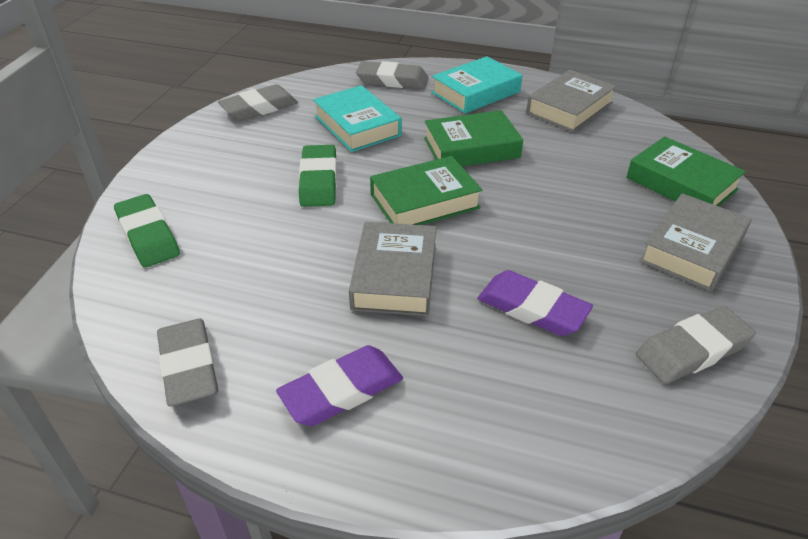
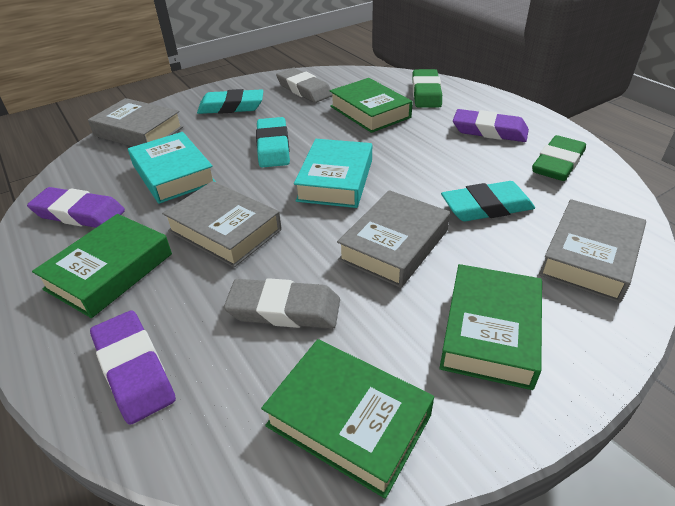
green book: 3 -> 4
grey book: 3 -> 4
grey eraser: 4 -> 2
purple eraser: 2 -> 3
turquoise eraser: 0 -> 3

